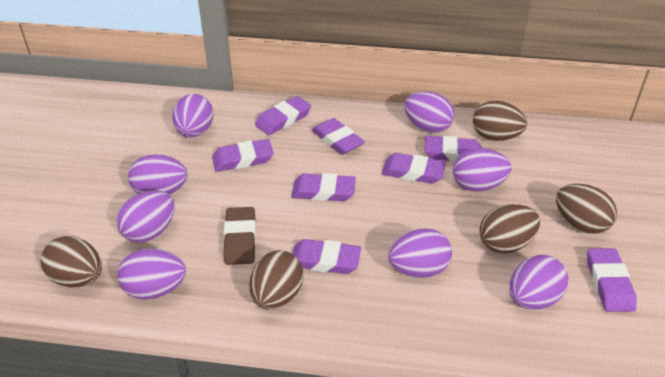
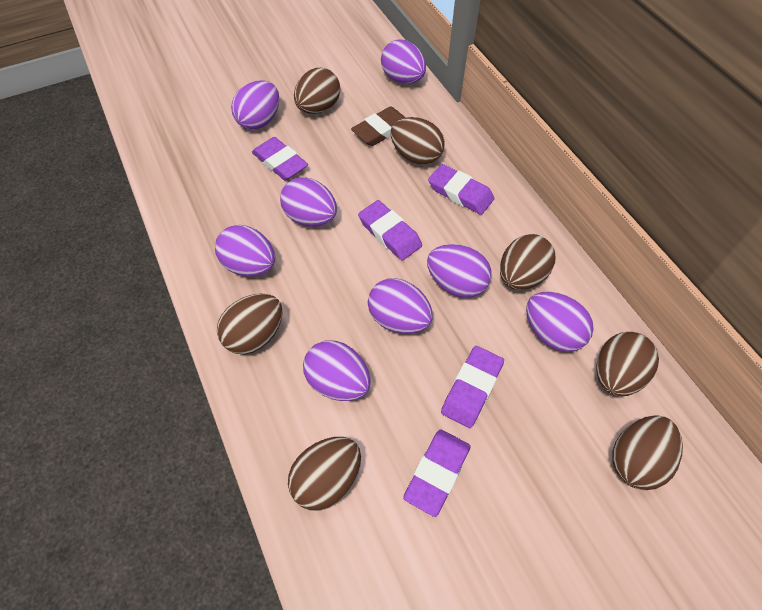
brown egg: 5 -> 7
purple eraser: 8 -> 5

